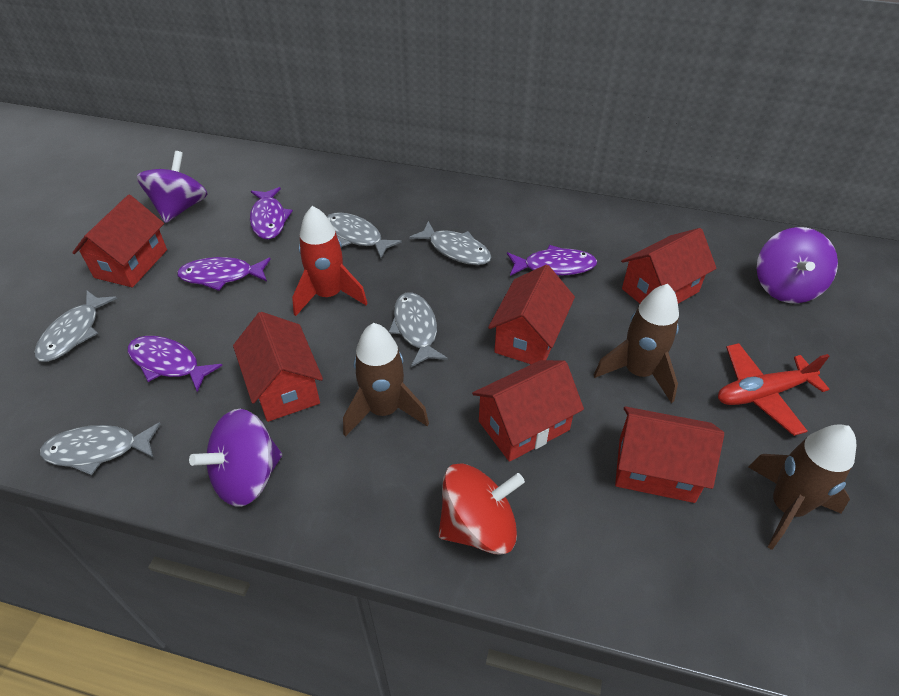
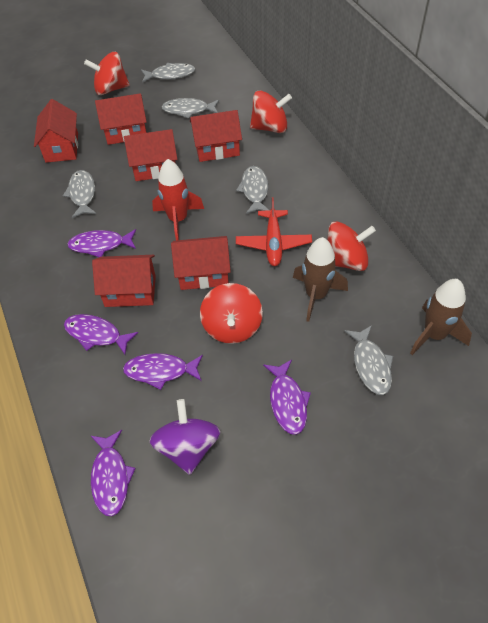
brown rocket: 3 -> 2
purple fish: 4 -> 5
purple spinning top: 3 -> 1
red spinning top: 1 -> 4

